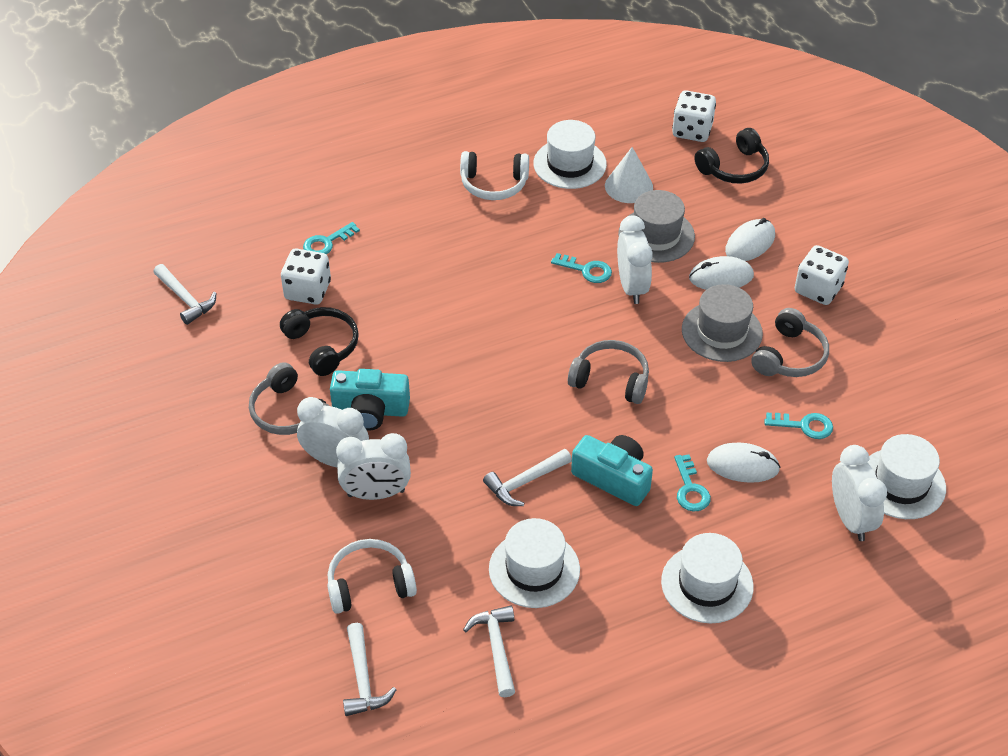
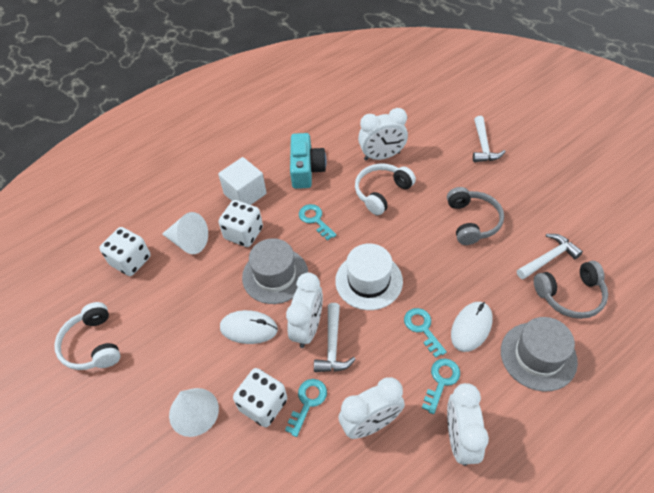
black headphones: 2 -> 0
grey headphones: 3 -> 2
turquoise camera: 2 -> 1
white cone: 1 -> 2
white cube: 0 -> 1
white hammer: 4 -> 3
white hat: 4 -> 1
white mouse: 3 -> 2

